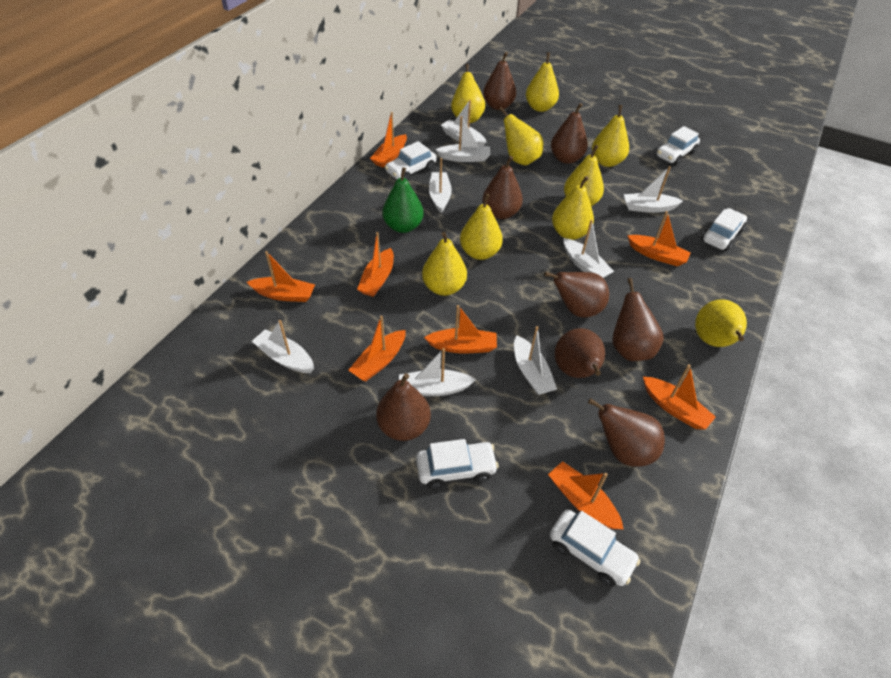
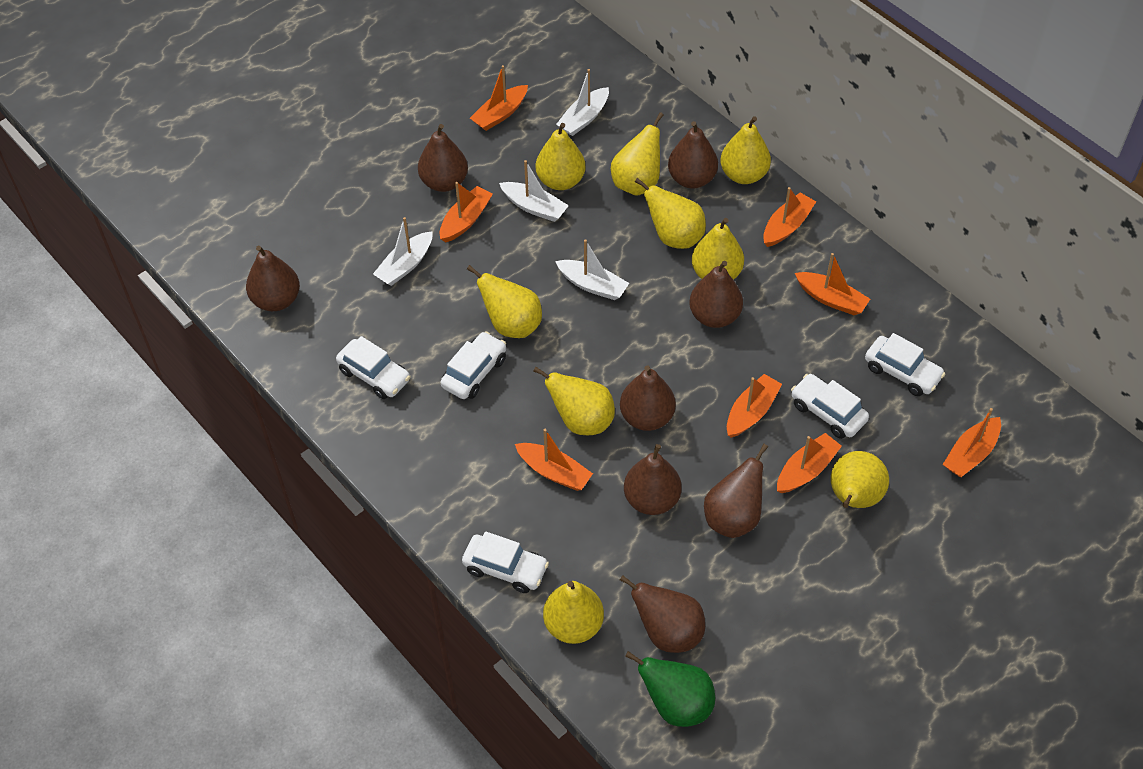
white boat: 8 -> 4

